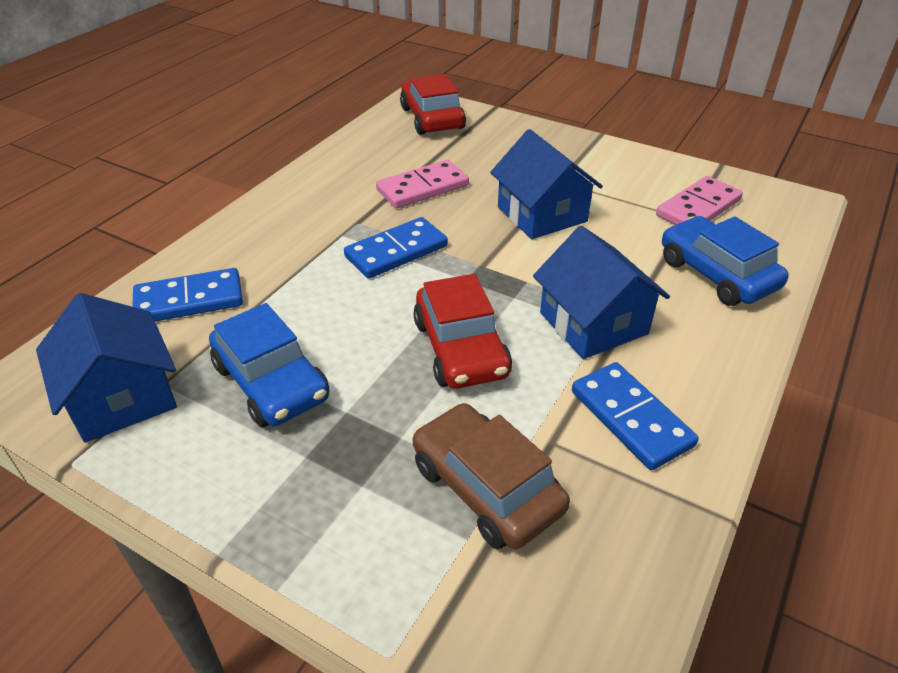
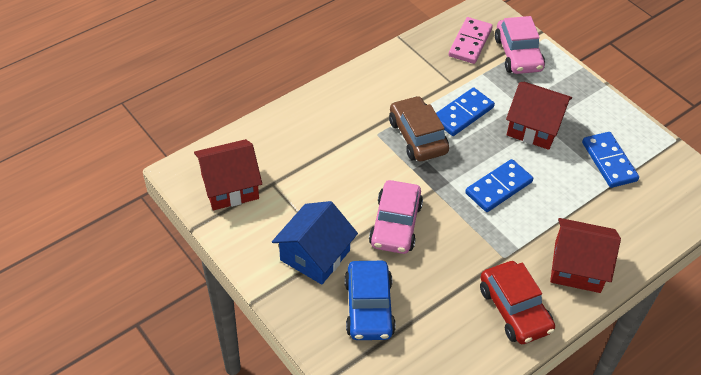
blue car: 2 -> 1
blue house: 3 -> 1
pink car: 0 -> 2
pink domino: 2 -> 1
red car: 2 -> 1
red house: 0 -> 3

